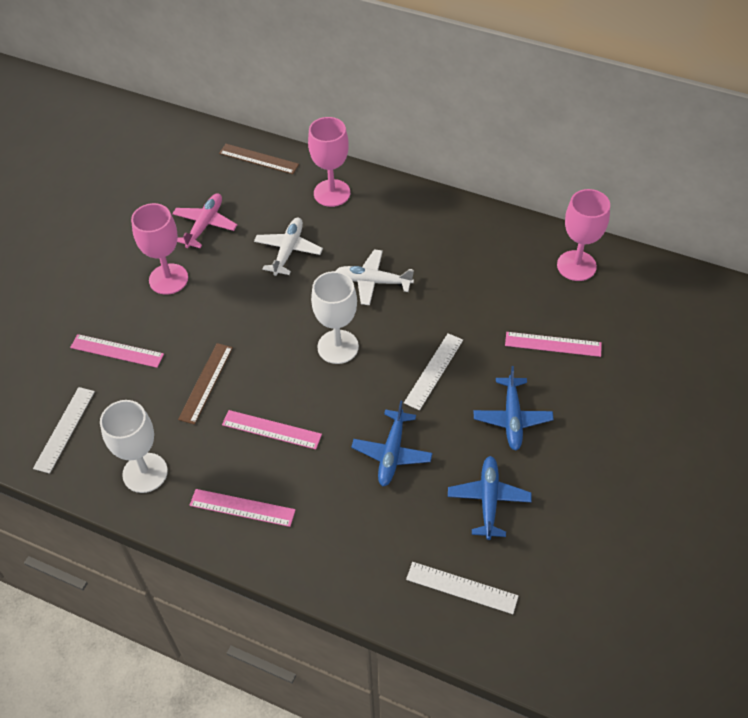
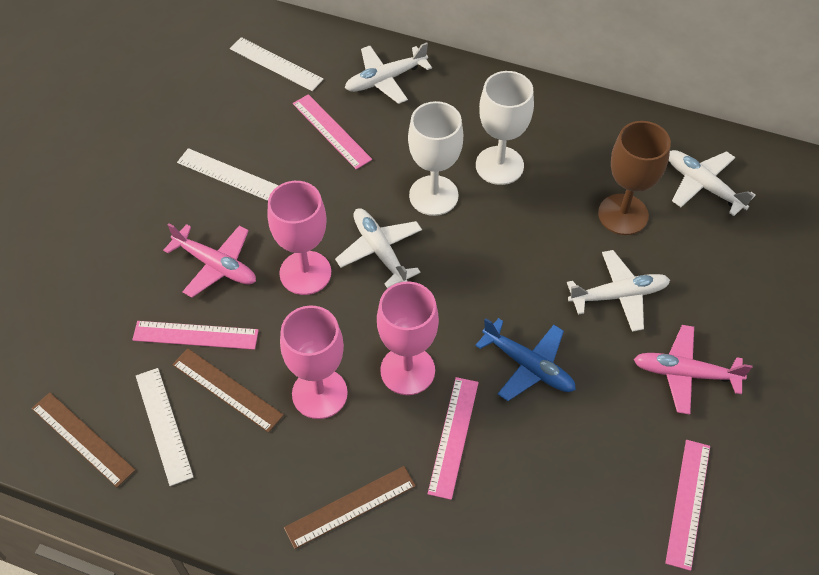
blue plane: 3 -> 1
brown goblet: 0 -> 1
brown ruler: 2 -> 3
pink plane: 1 -> 2
white plane: 2 -> 4

